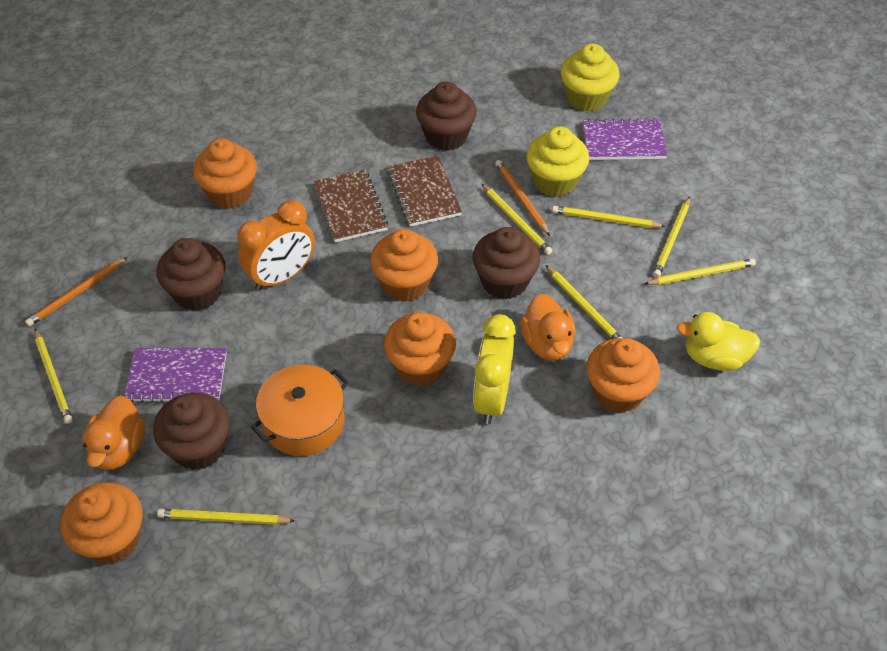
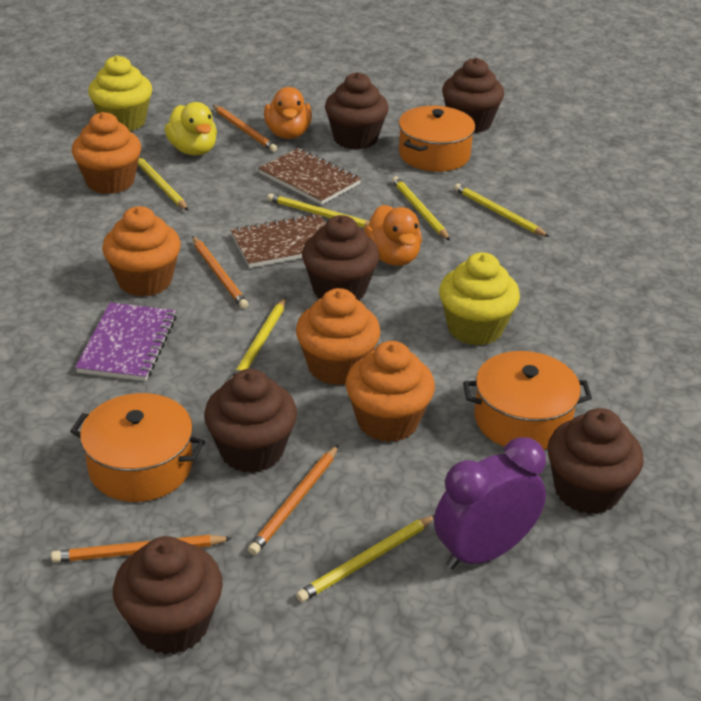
brown cupcake: 4 -> 6
orange clock: 1 -> 0
orange cupcake: 5 -> 4
orange pencil: 2 -> 4
orange pot: 1 -> 3
purple clock: 0 -> 1
purple notebook: 2 -> 1
yellow clock: 1 -> 0
yellow pencil: 7 -> 6

